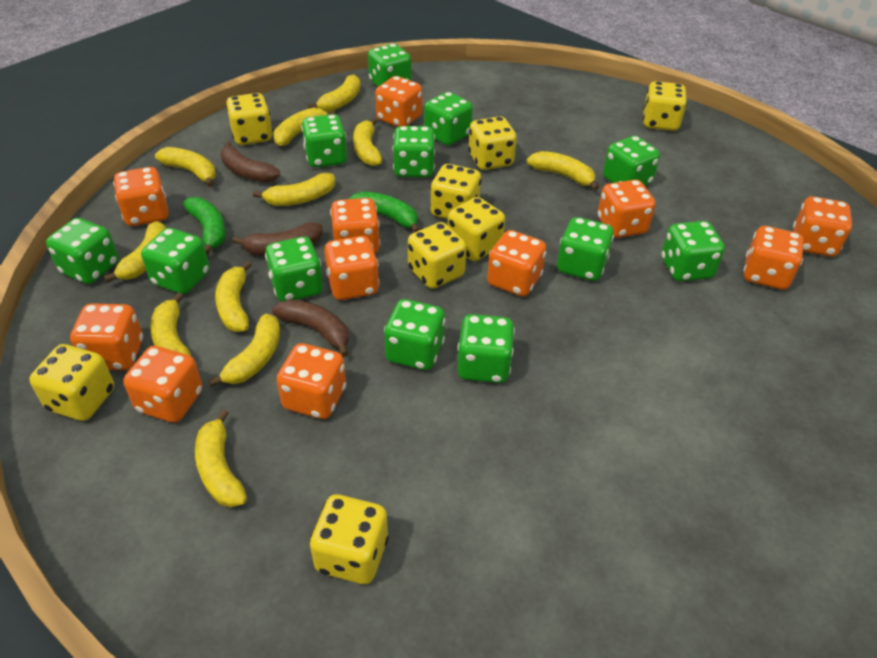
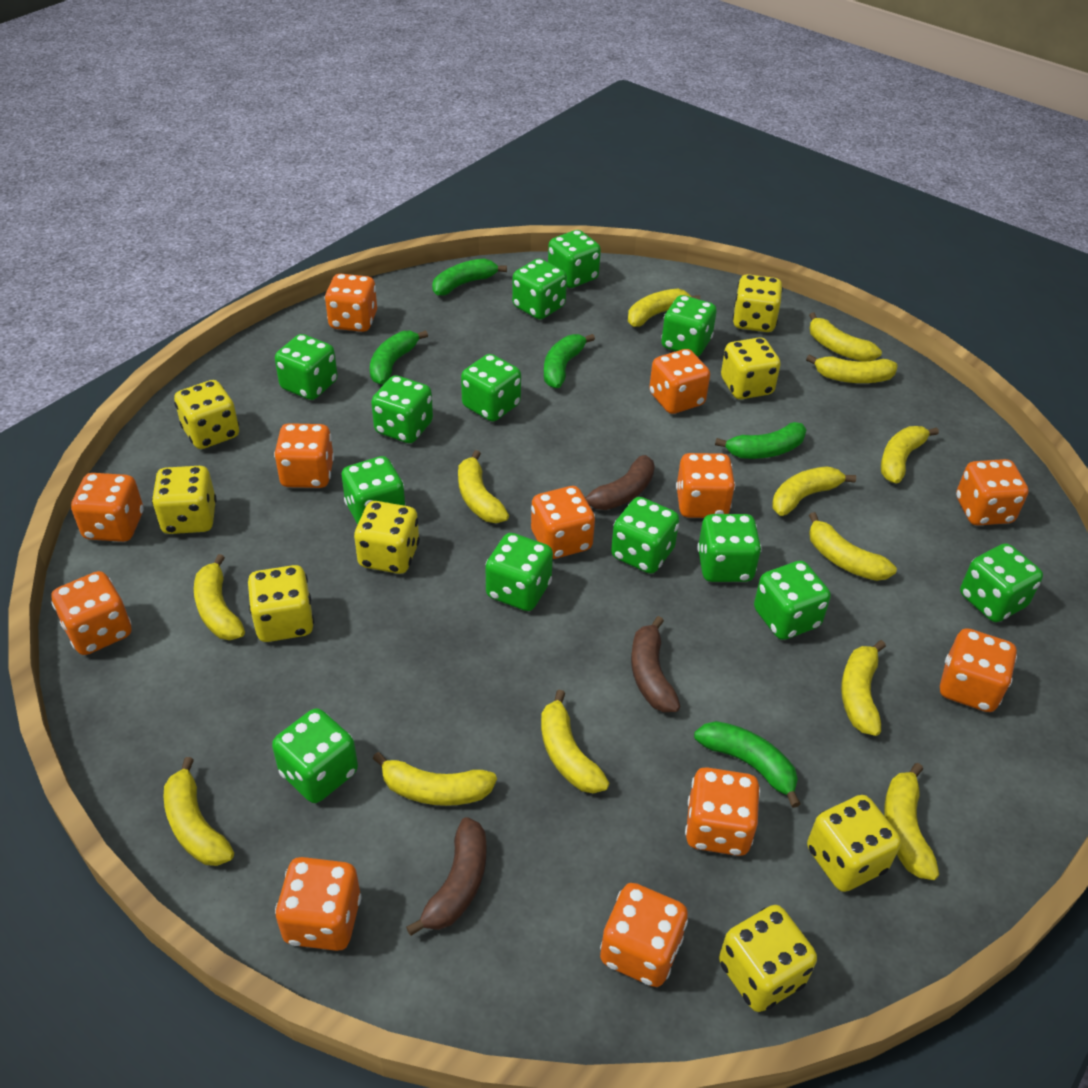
green banana: 2 -> 5
green dice: 12 -> 13
orange dice: 11 -> 12
yellow banana: 11 -> 13

